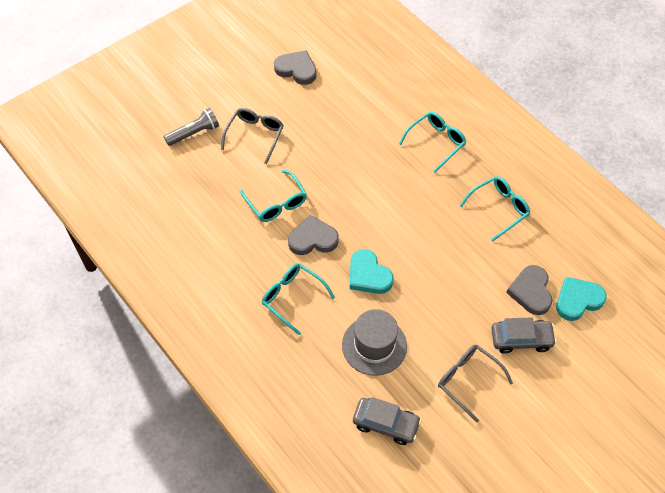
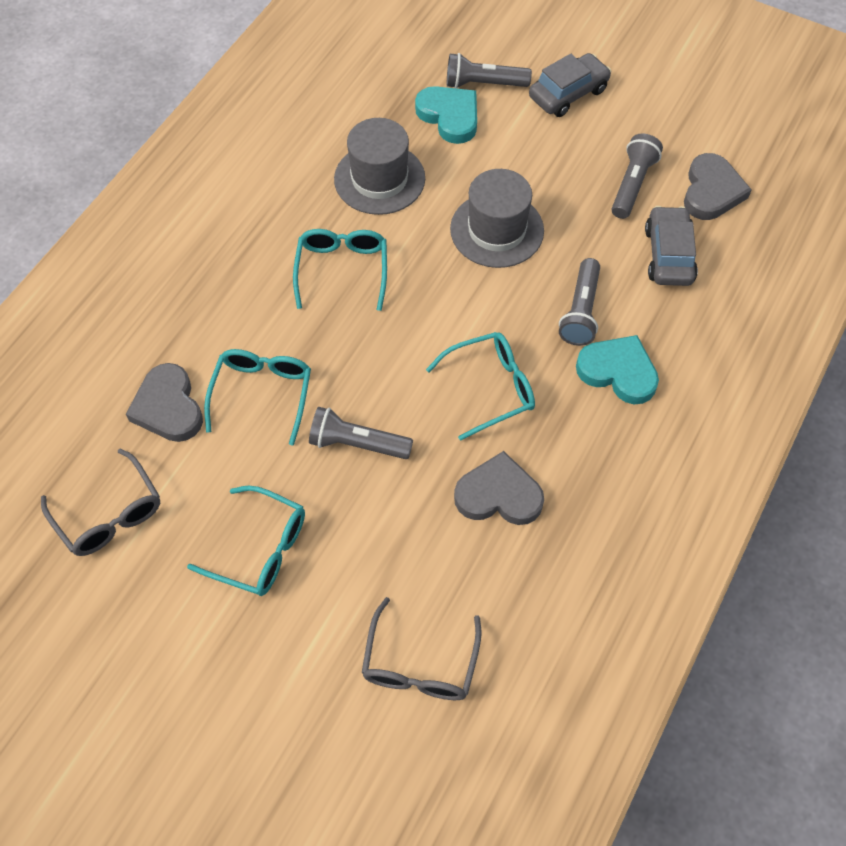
grey flashlight: 1 -> 4
grey hat: 1 -> 2

